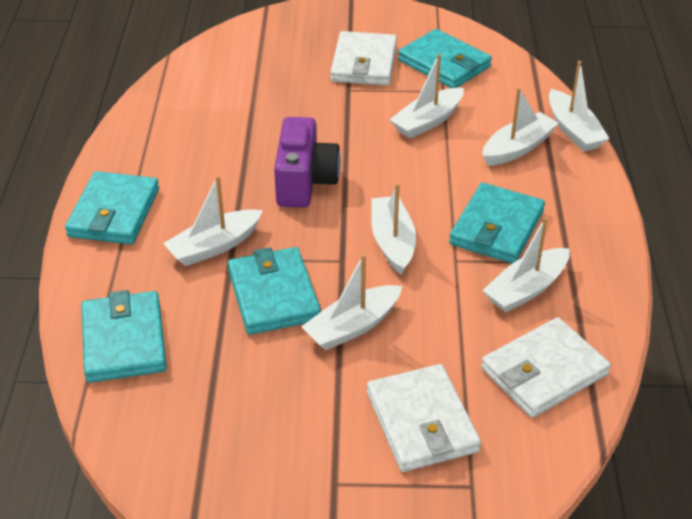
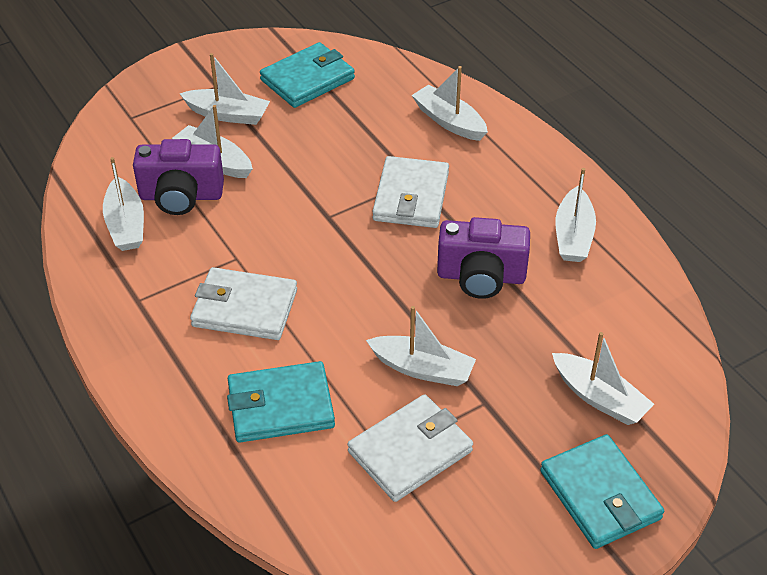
purple camera: 1 -> 2
turquoise wallet: 5 -> 3

